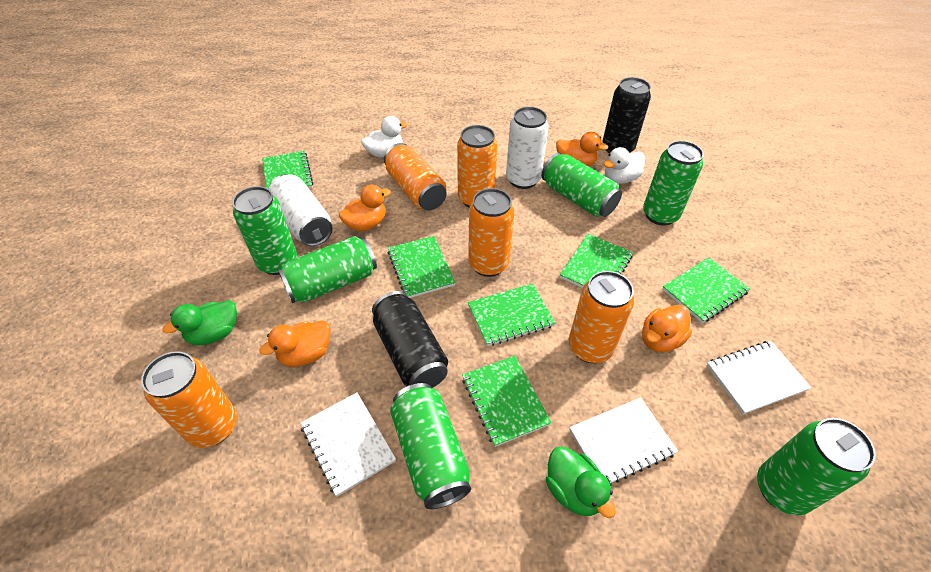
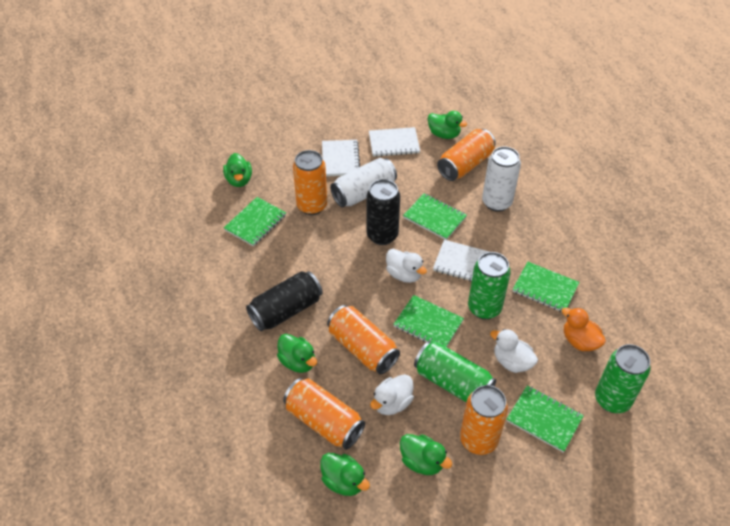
green can: 6 -> 3
green duck: 2 -> 5
green notebook: 6 -> 5
orange duck: 4 -> 1
white duck: 2 -> 3

